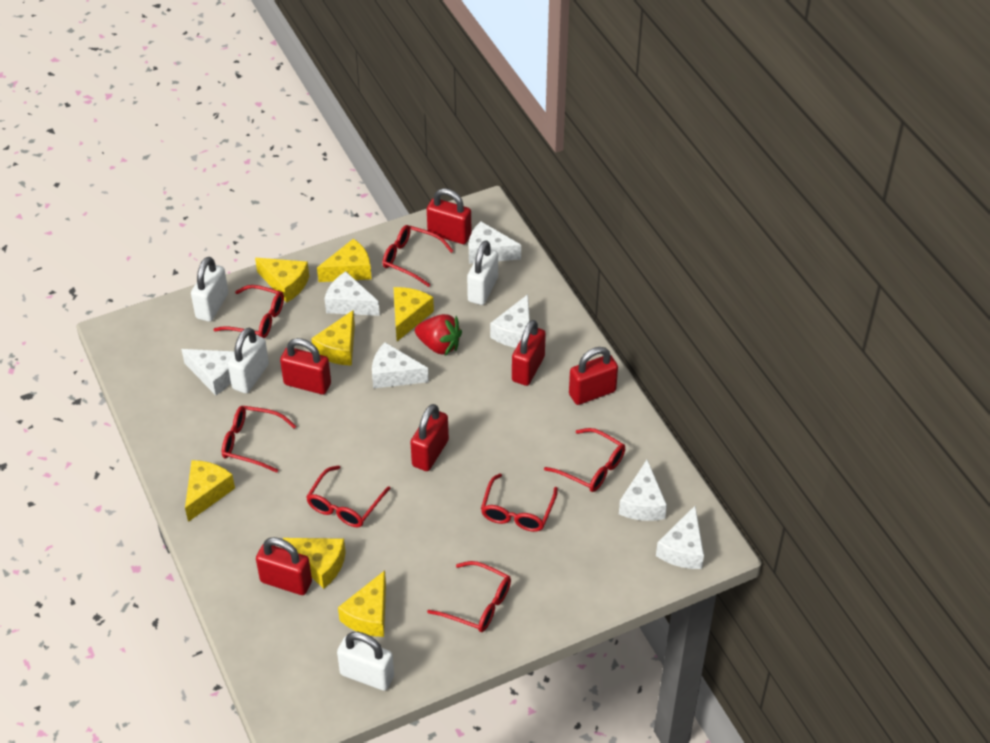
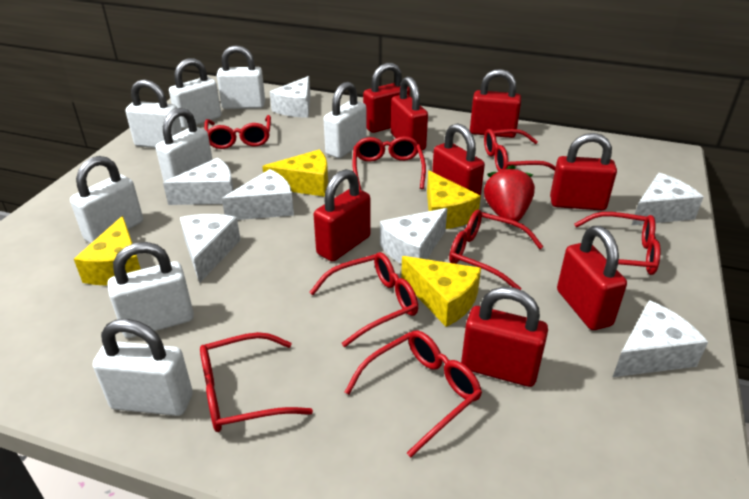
red glasses: 7 -> 8
red padlock: 6 -> 8
white padlock: 4 -> 8
yellow cheese: 7 -> 4

